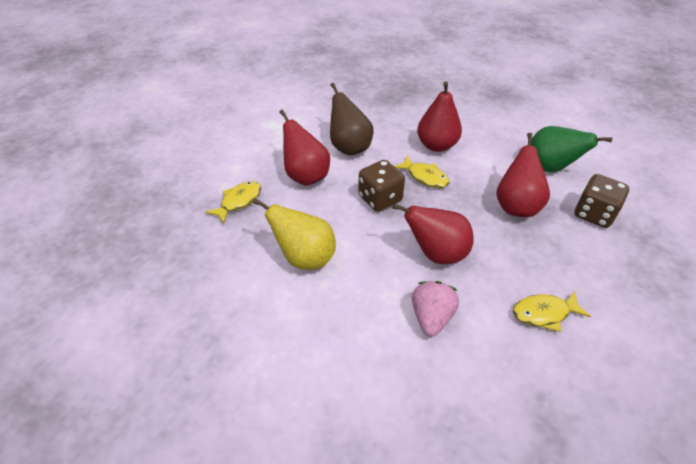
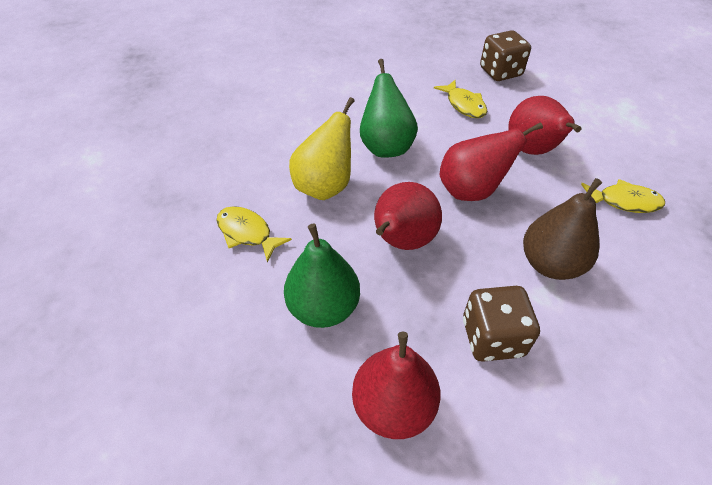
green pear: 1 -> 2
pink strawberry: 1 -> 0

